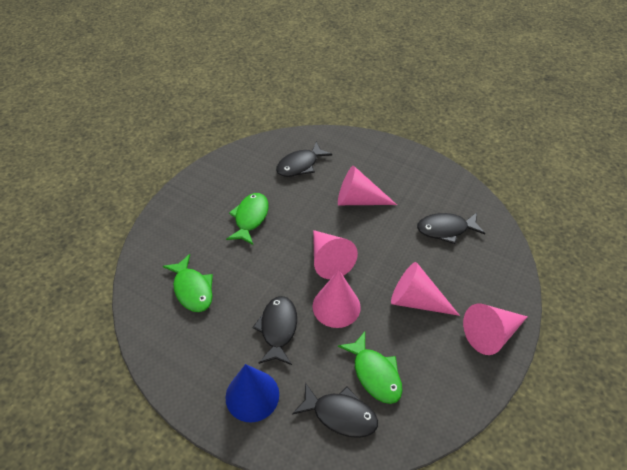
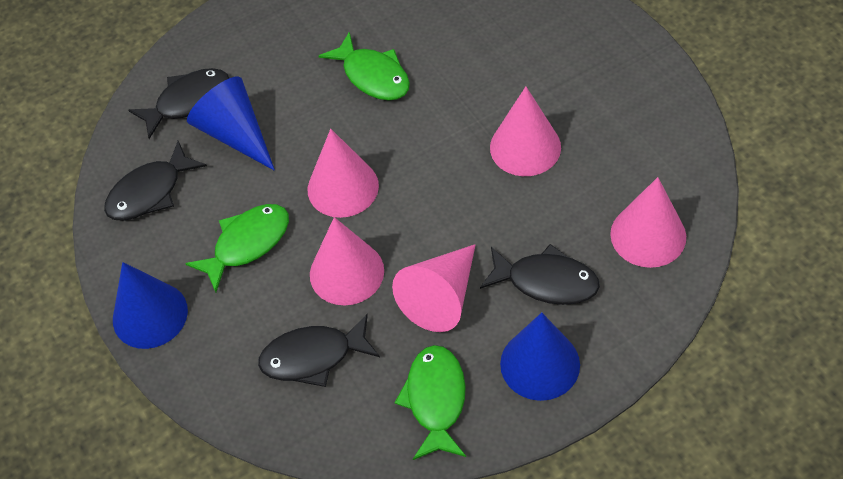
blue cone: 1 -> 3

